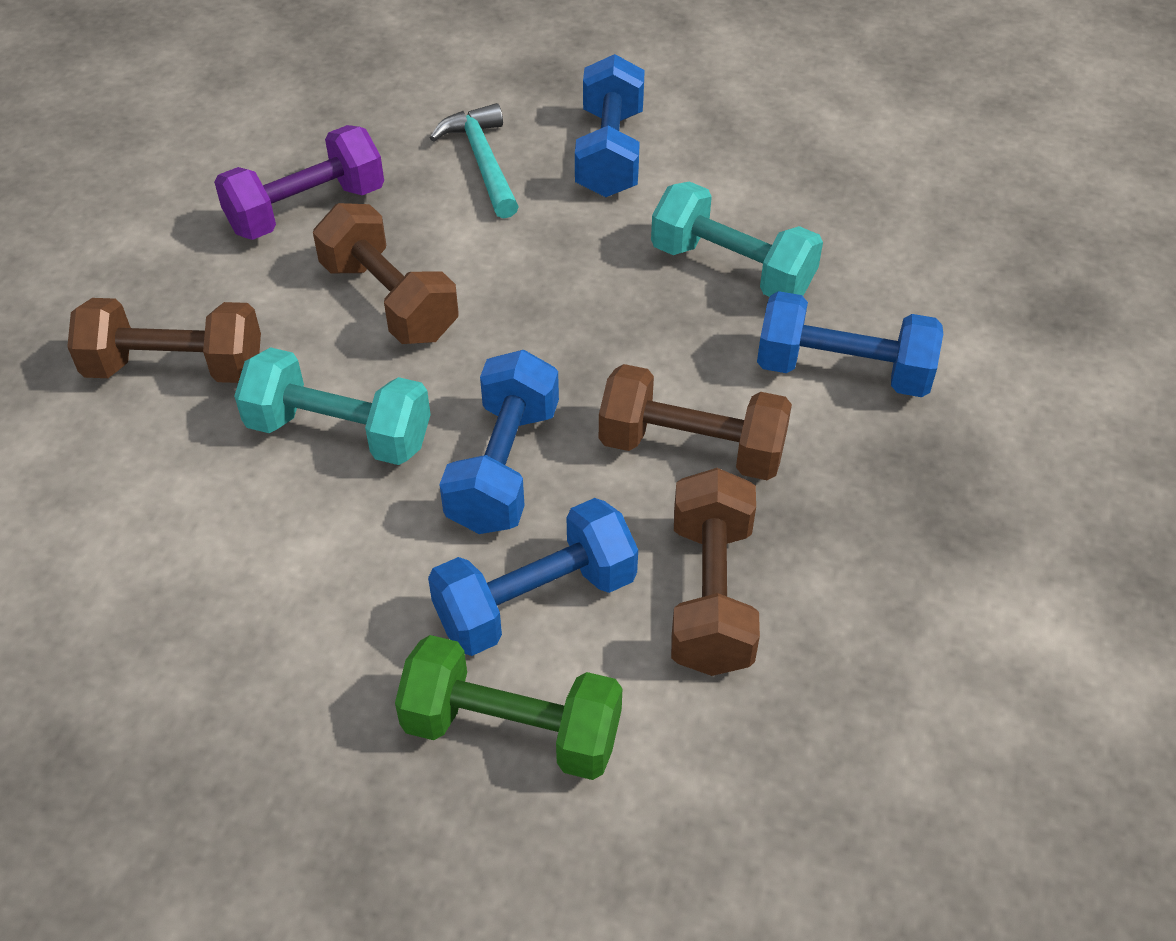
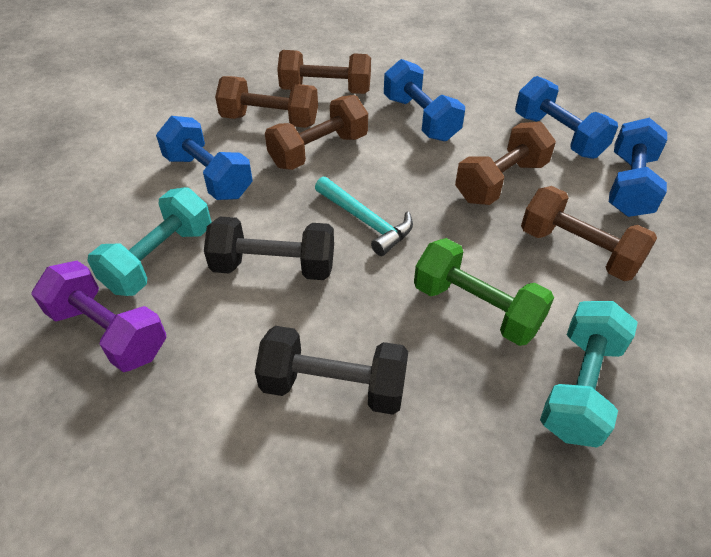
black dumbbell: 0 -> 2
brown dumbbell: 4 -> 5

